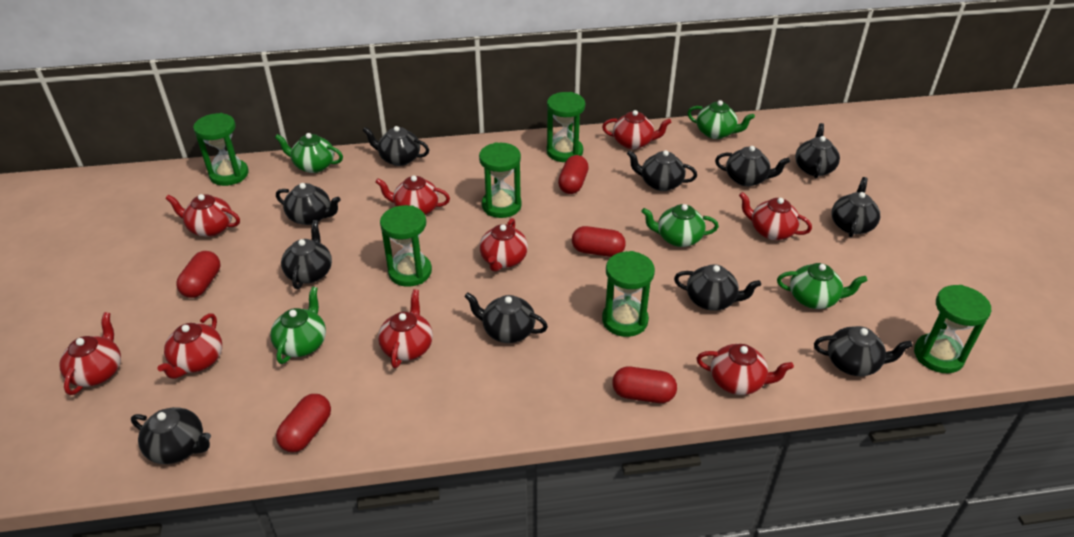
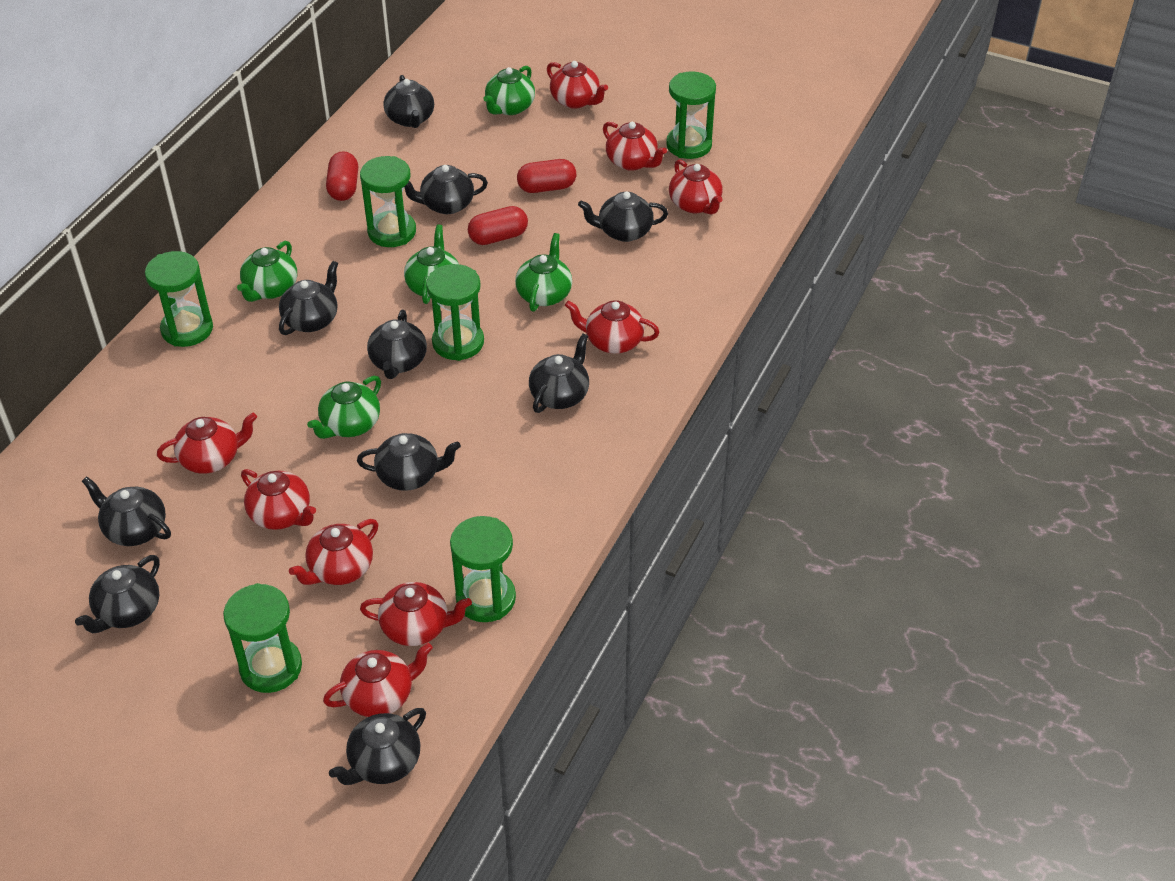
black teapot: 11 -> 10
red capsule: 5 -> 3

